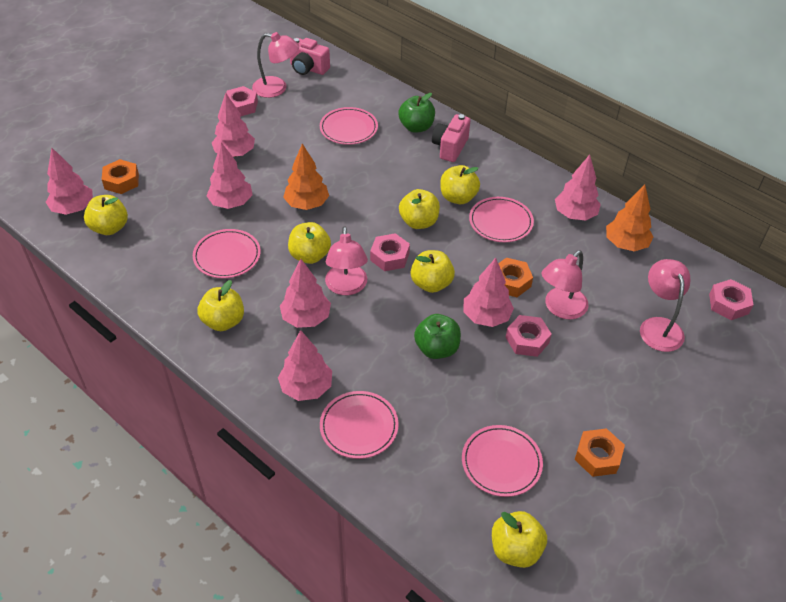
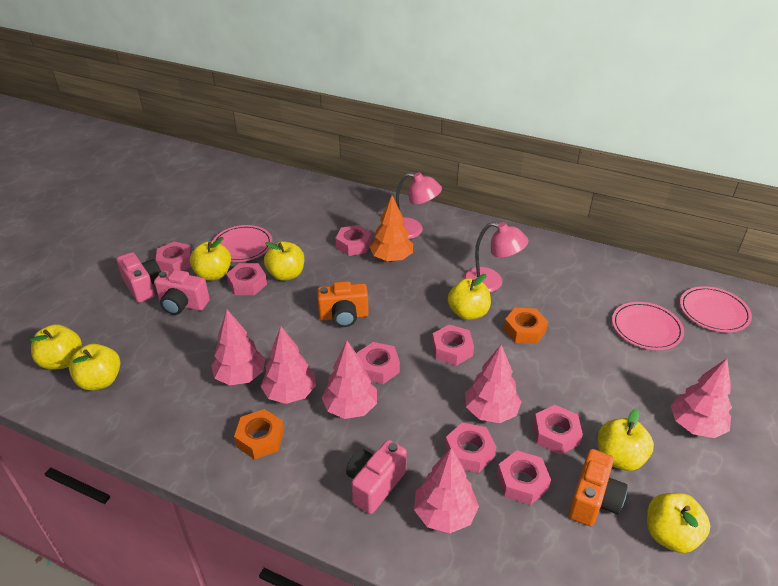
green apple: 2 -> 0
orange camera: 0 -> 2
orange nut: 3 -> 2
orange tree: 2 -> 1
pink camera: 2 -> 3
pink lamp: 4 -> 2
pink nut: 4 -> 8
pink plate: 5 -> 3
pink tree: 7 -> 6

